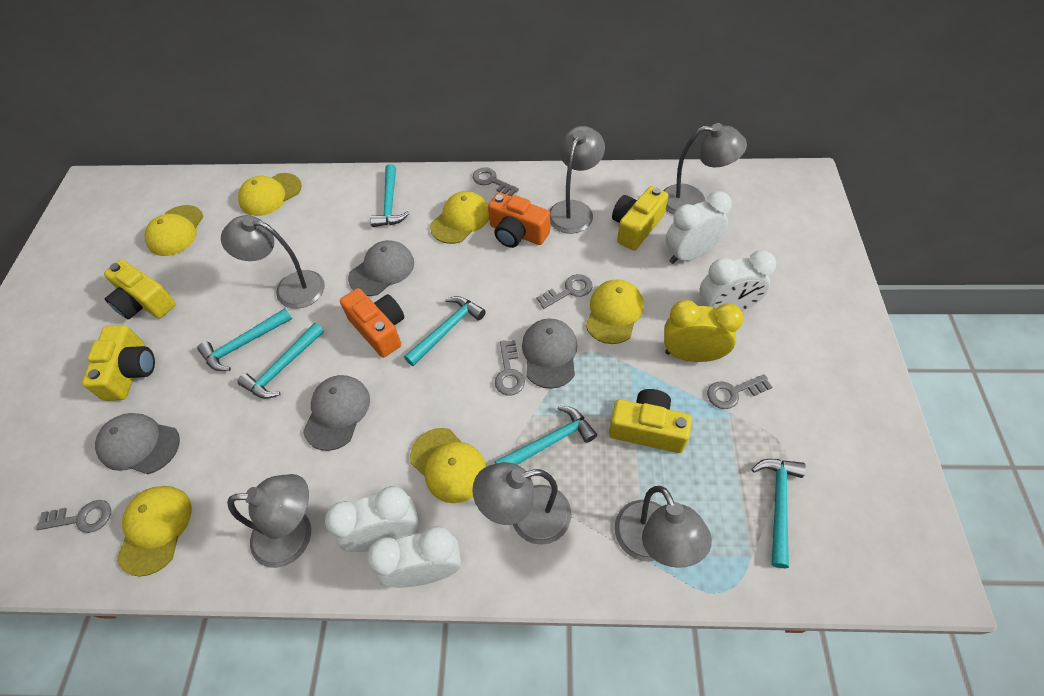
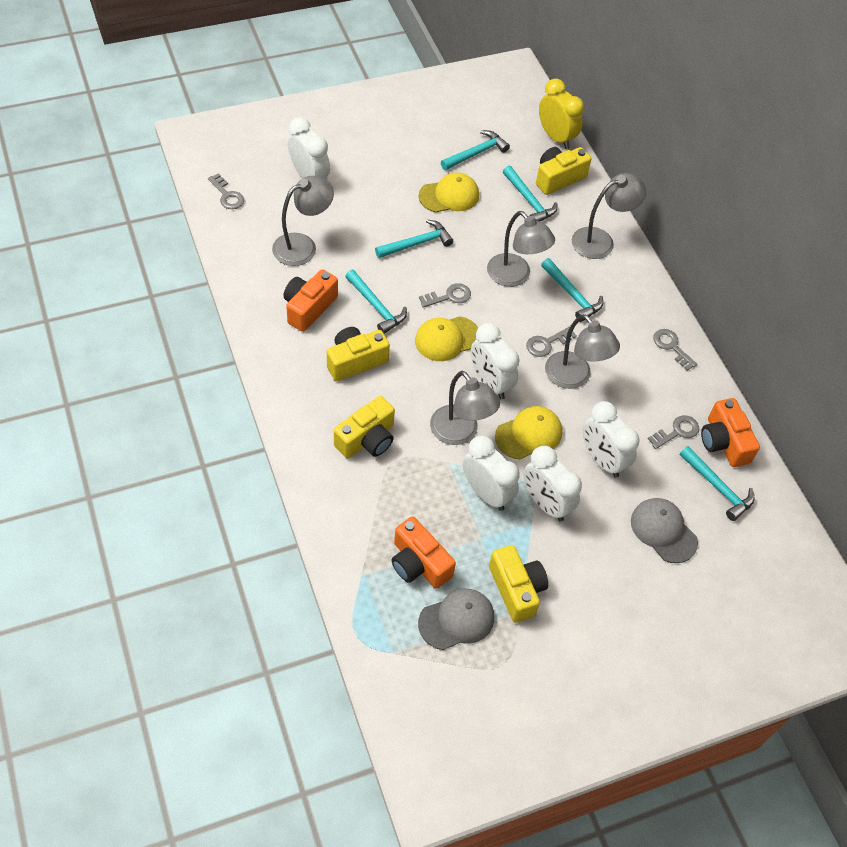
grey cap: 4 -> 2
grey lamp: 6 -> 5
orange camera: 2 -> 3
white clock: 4 -> 5
yellow cap: 6 -> 3

